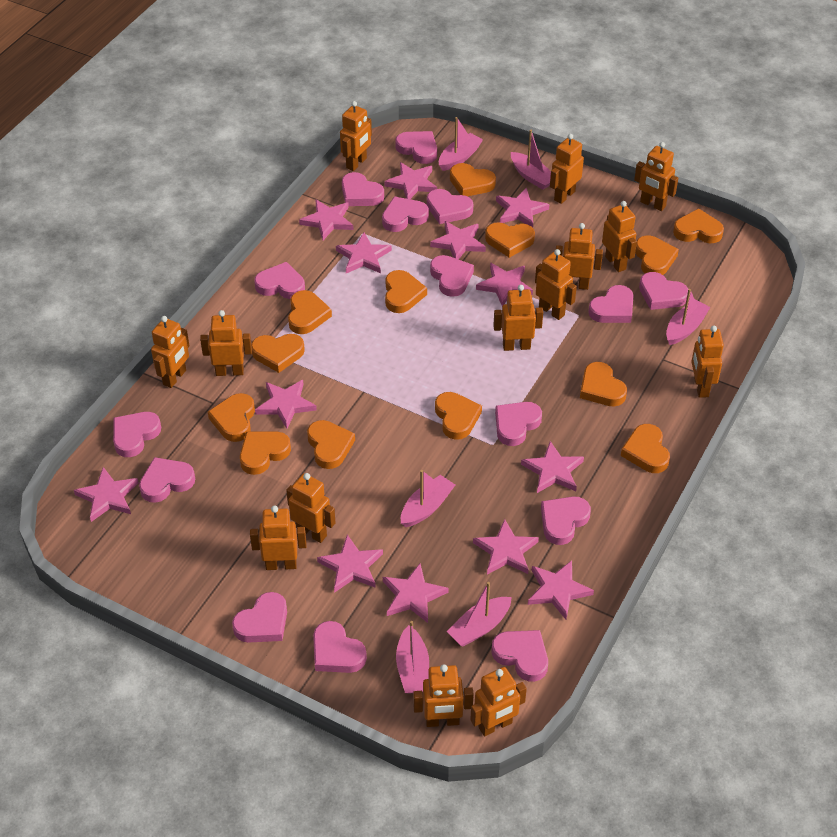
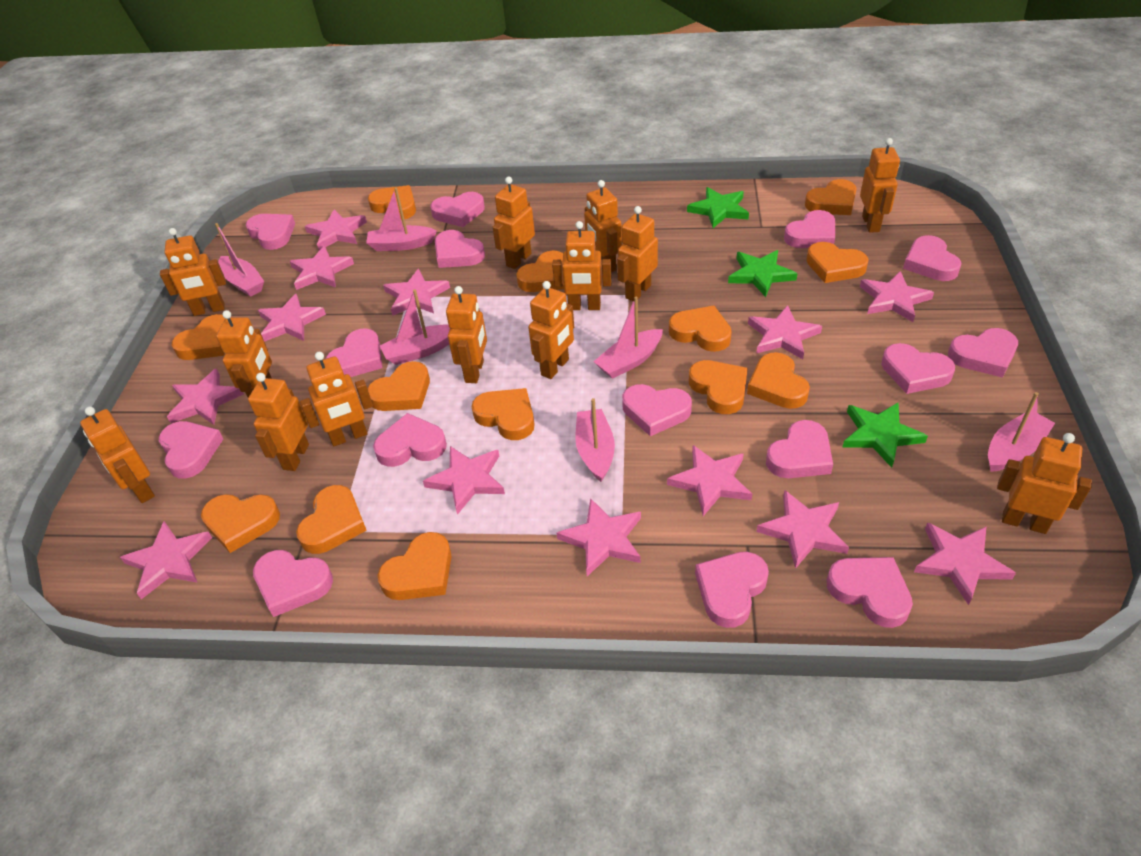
green star: 0 -> 3
orange robot: 14 -> 13

